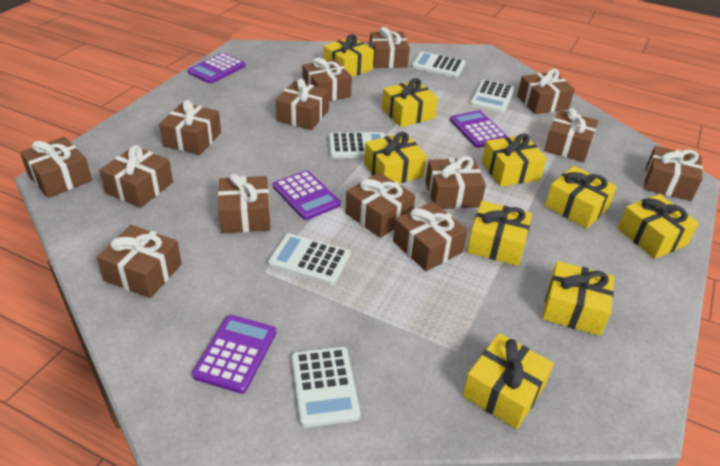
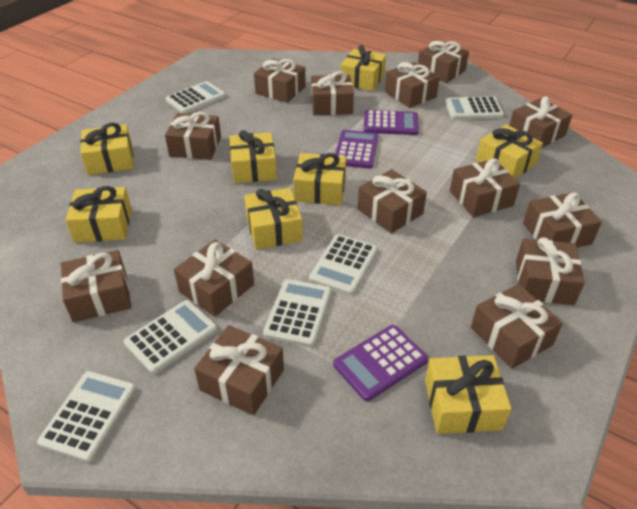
purple calculator: 4 -> 3
white calculator: 5 -> 6
yellow gift: 9 -> 8

